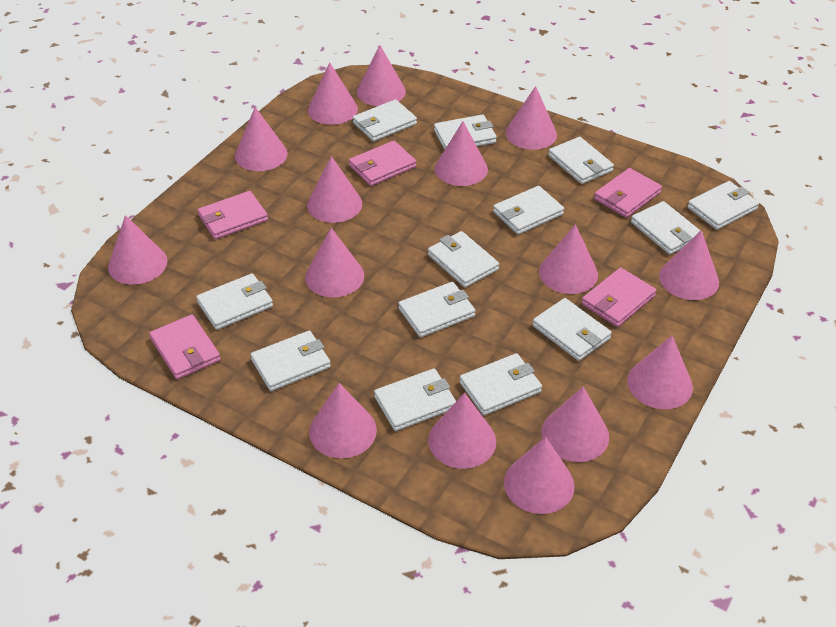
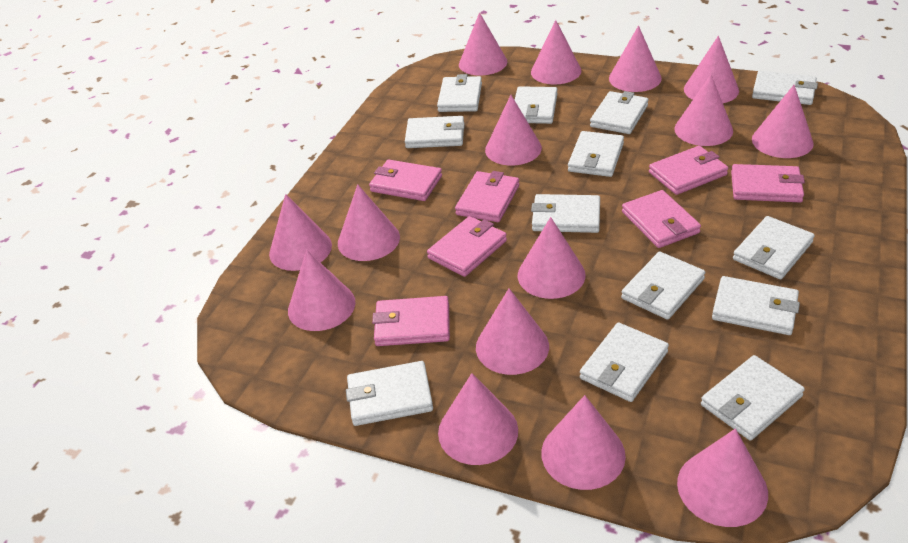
pink wallet: 5 -> 7

